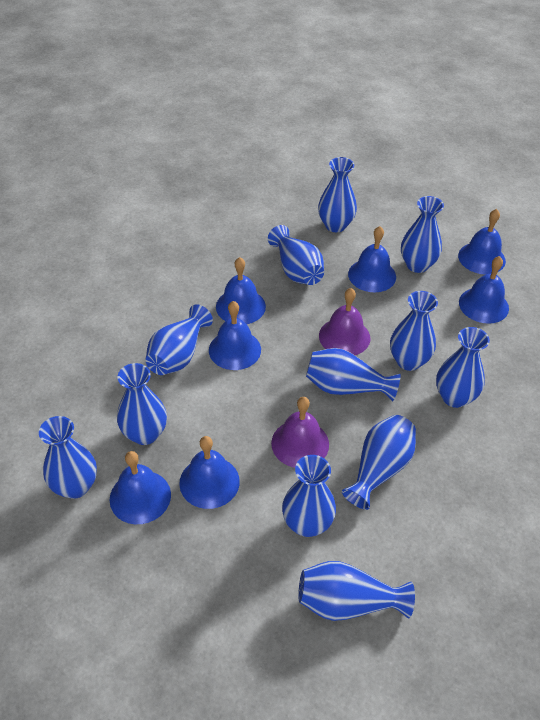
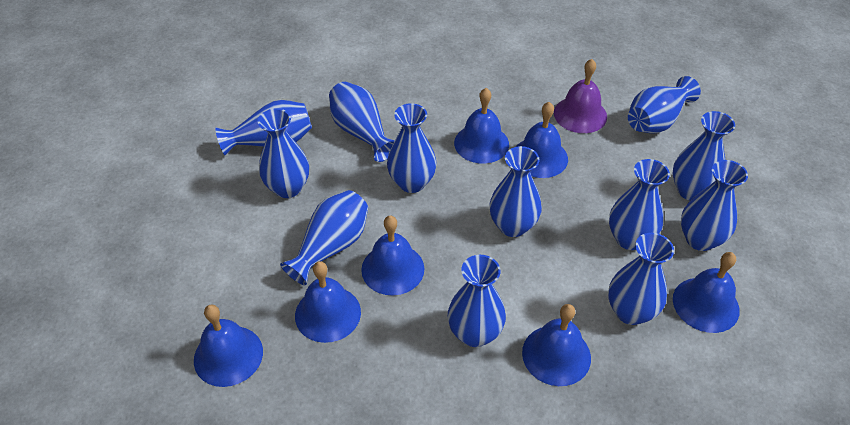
purple bell: 2 -> 1

